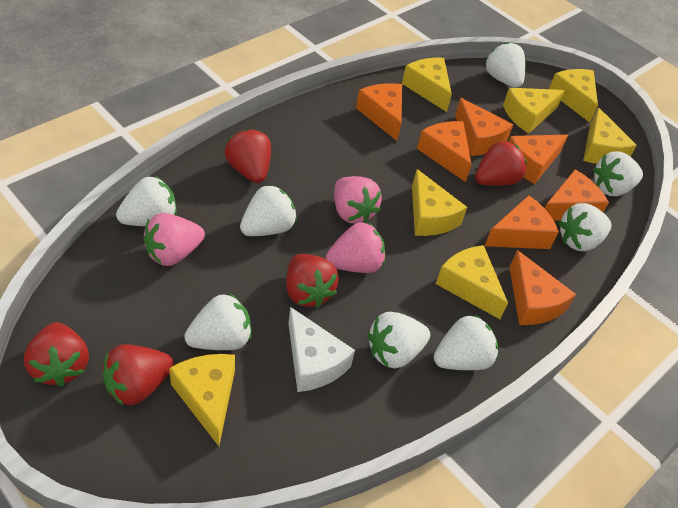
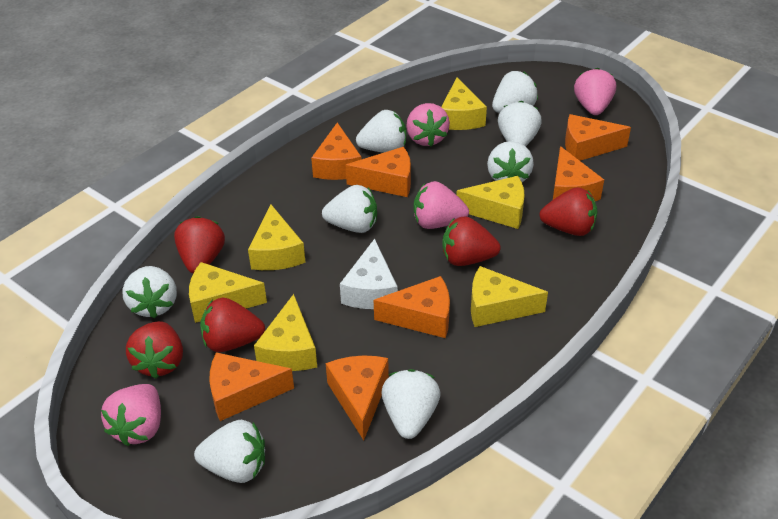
pink strawberry: 3 -> 4
yellow cheese: 7 -> 6

